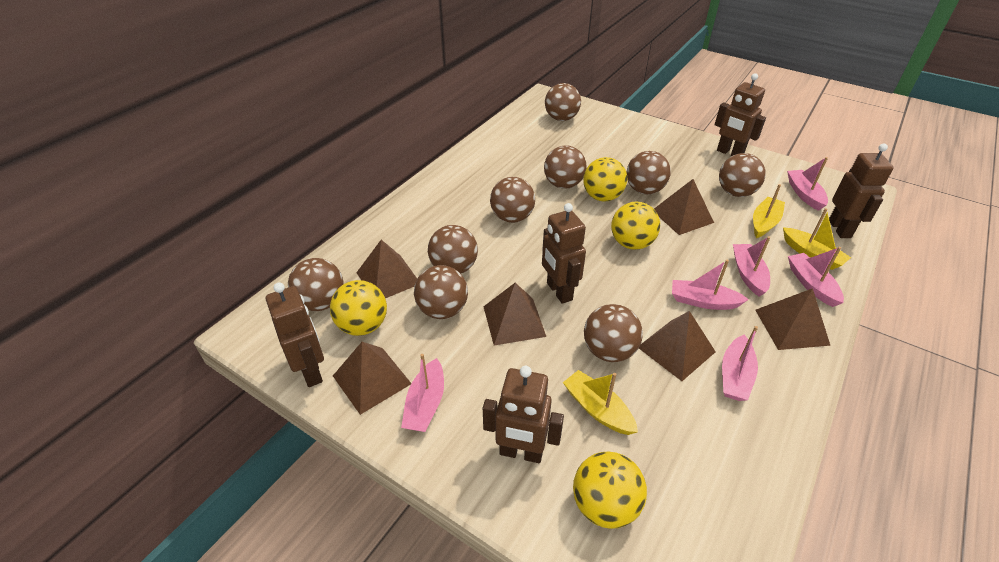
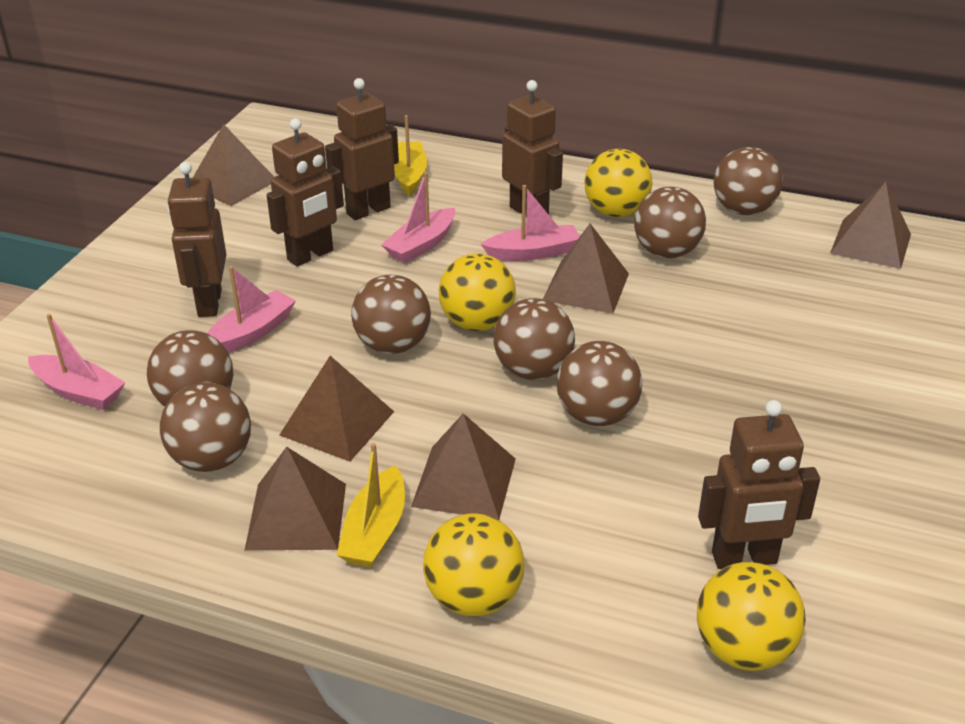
brown ball: 9 -> 7
pink boat: 6 -> 4
yellow boat: 3 -> 2

